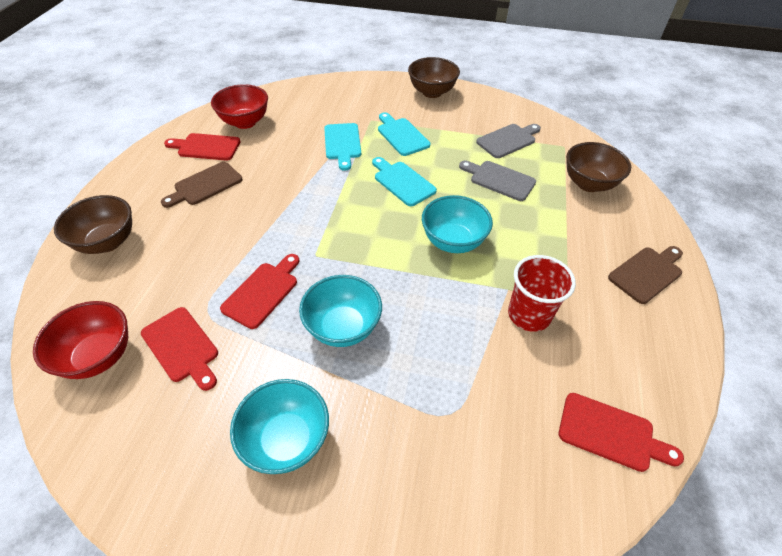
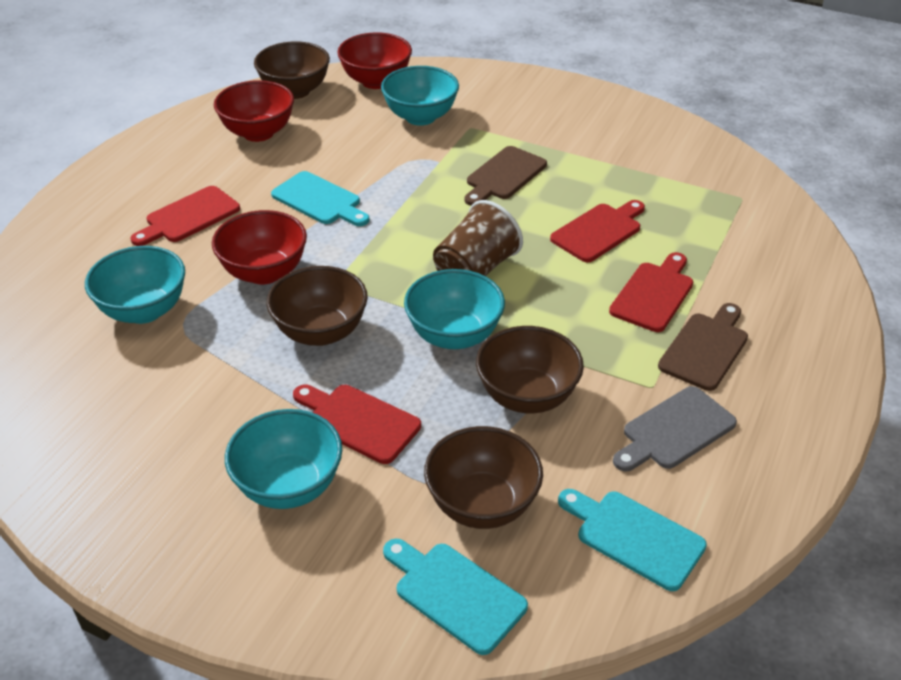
brown bowl: 3 -> 4
brown cup: 0 -> 1
grey cutting board: 2 -> 1
red bowl: 2 -> 3
red cup: 1 -> 0
turquoise bowl: 3 -> 4

